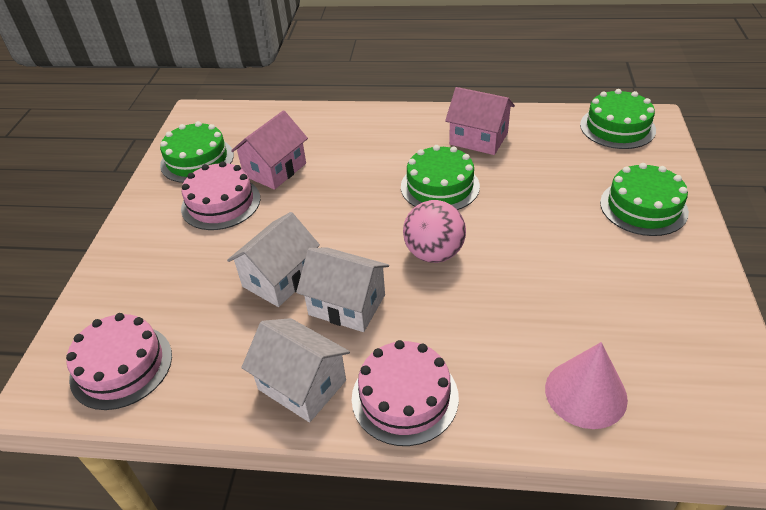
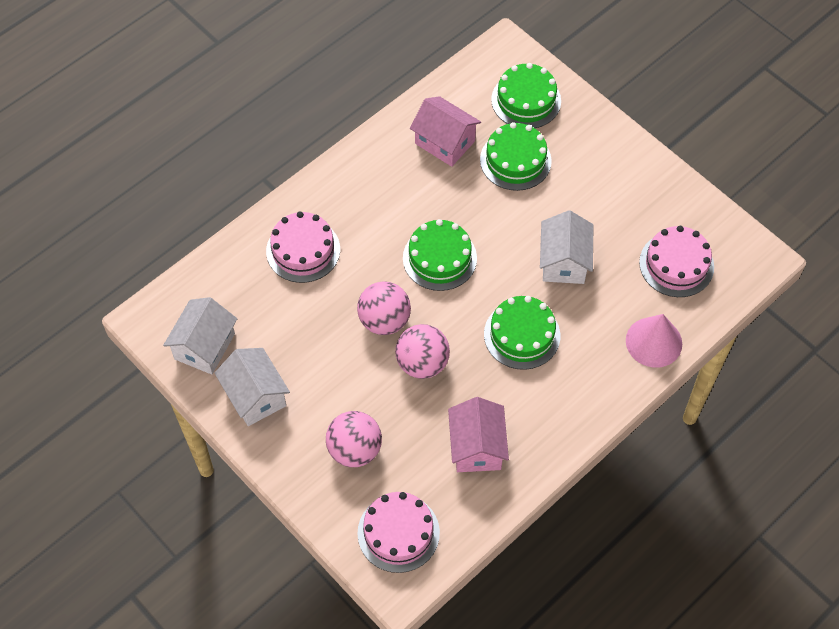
pink ball: 1 -> 3

